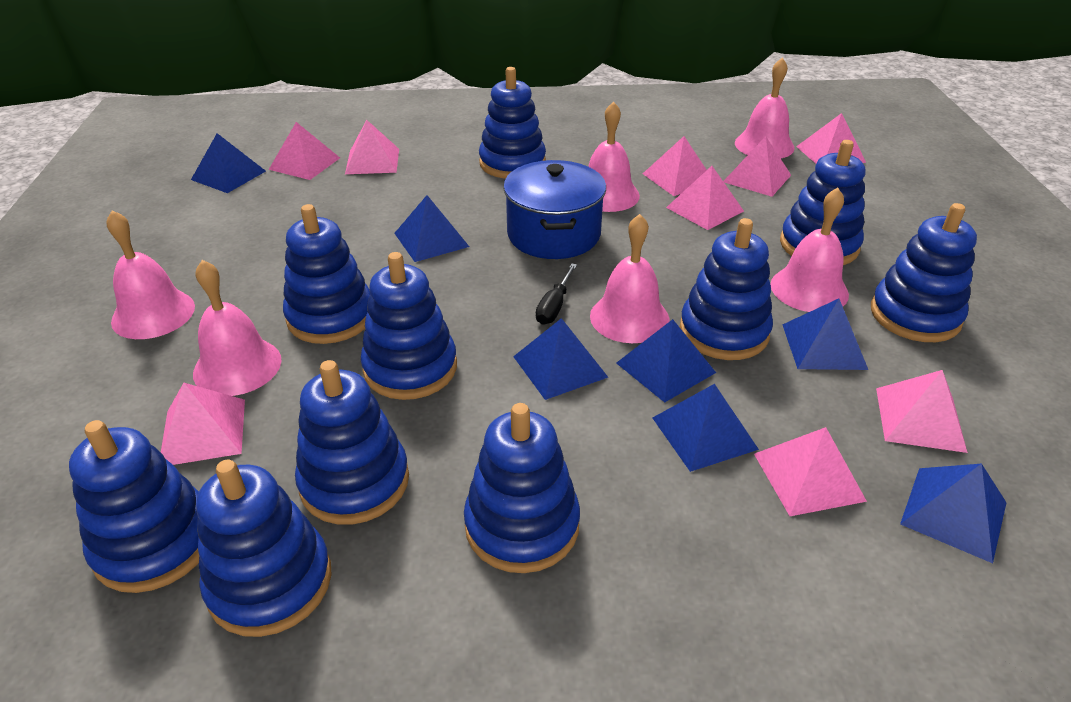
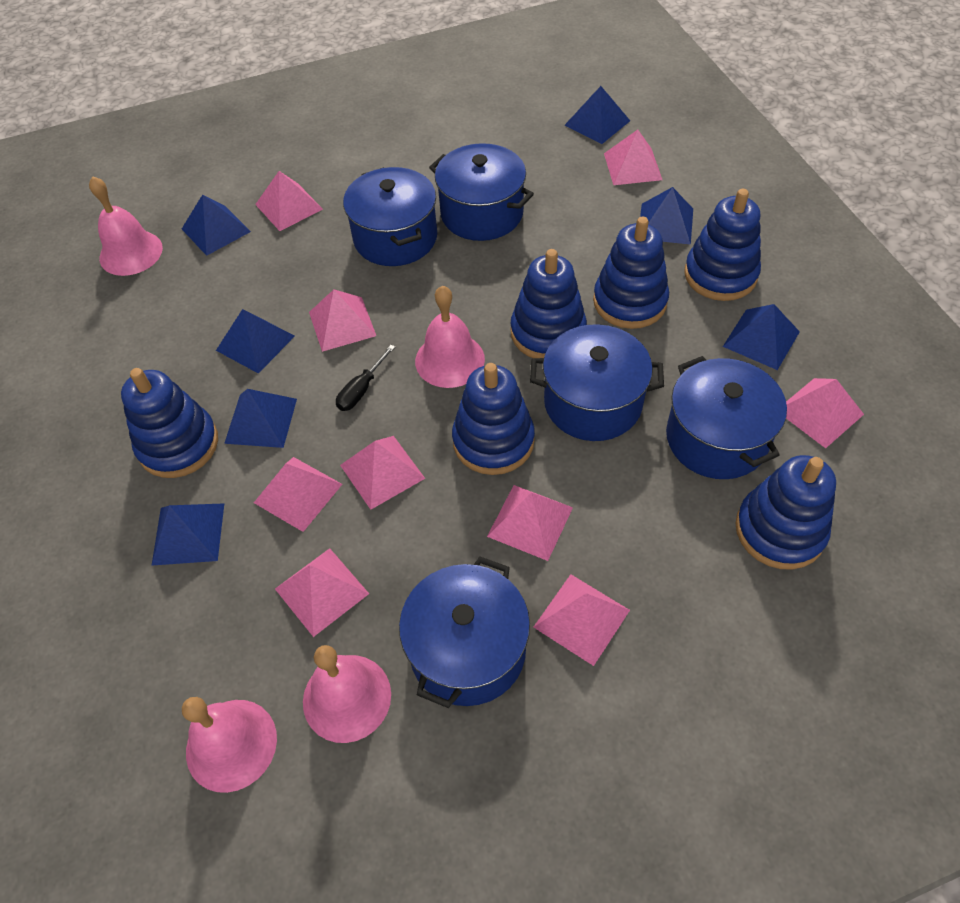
blue pot: 1 -> 5
blue stacking toy: 10 -> 6
pink bell: 6 -> 4

